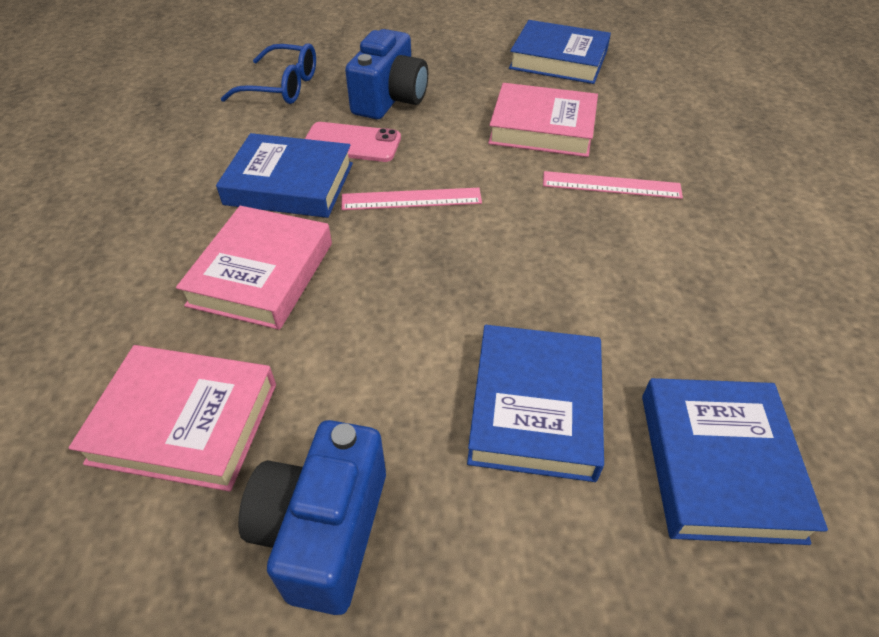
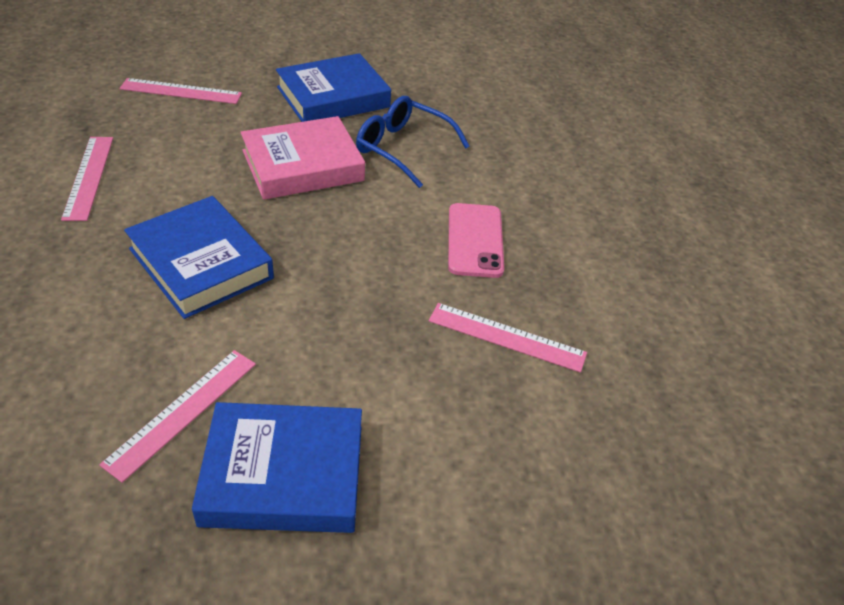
blue book: 4 -> 3
blue camera: 2 -> 0
pink book: 3 -> 1
pink ruler: 2 -> 4

